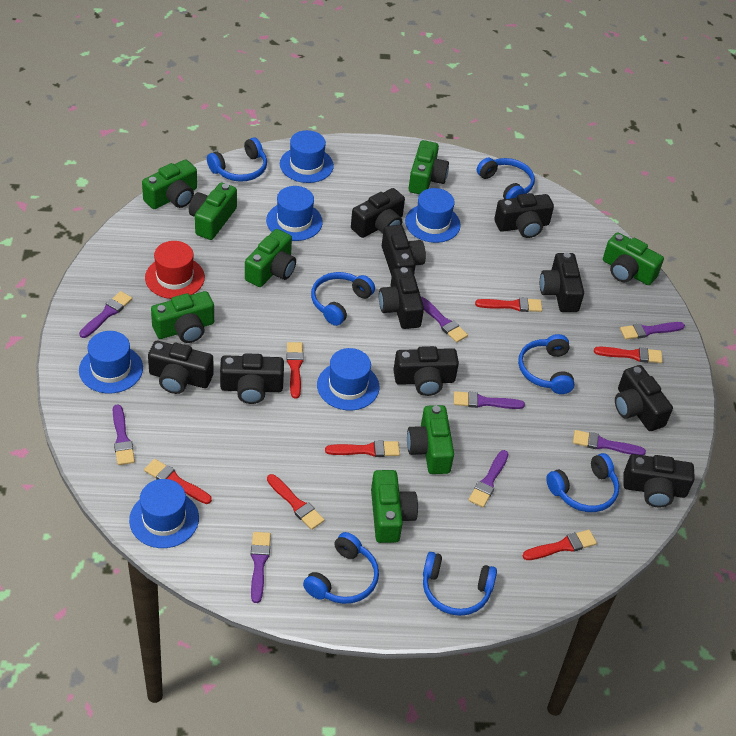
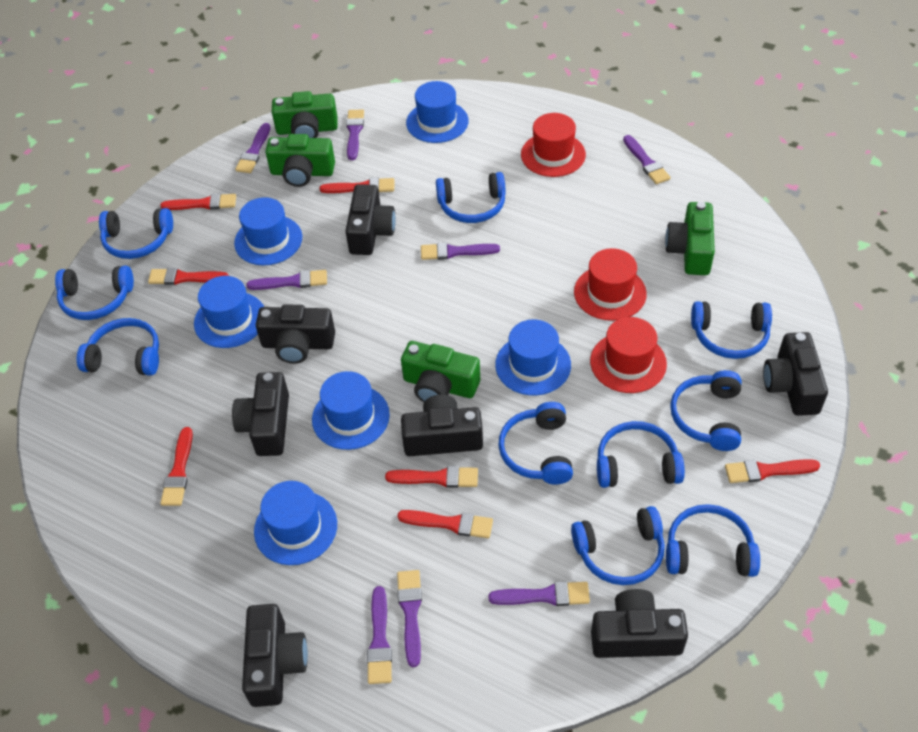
black camera: 10 -> 7
blue headphones: 7 -> 10
green camera: 8 -> 4
red hat: 1 -> 3

